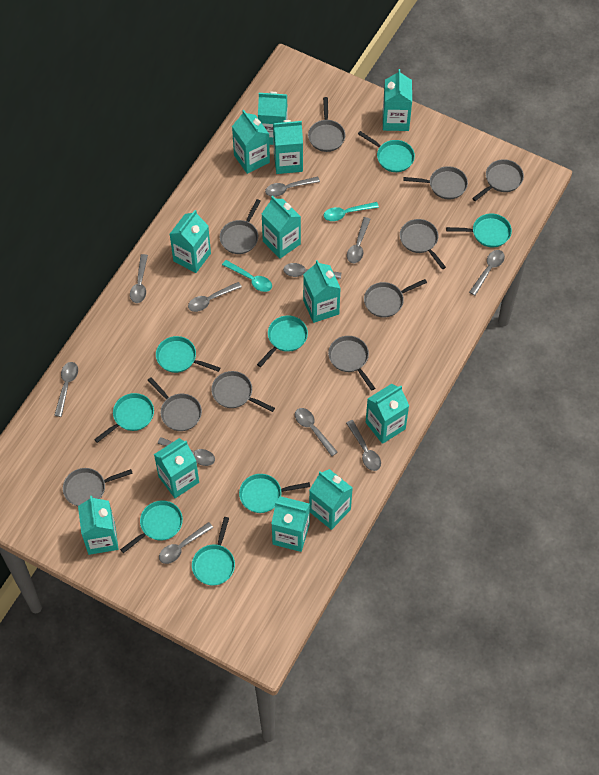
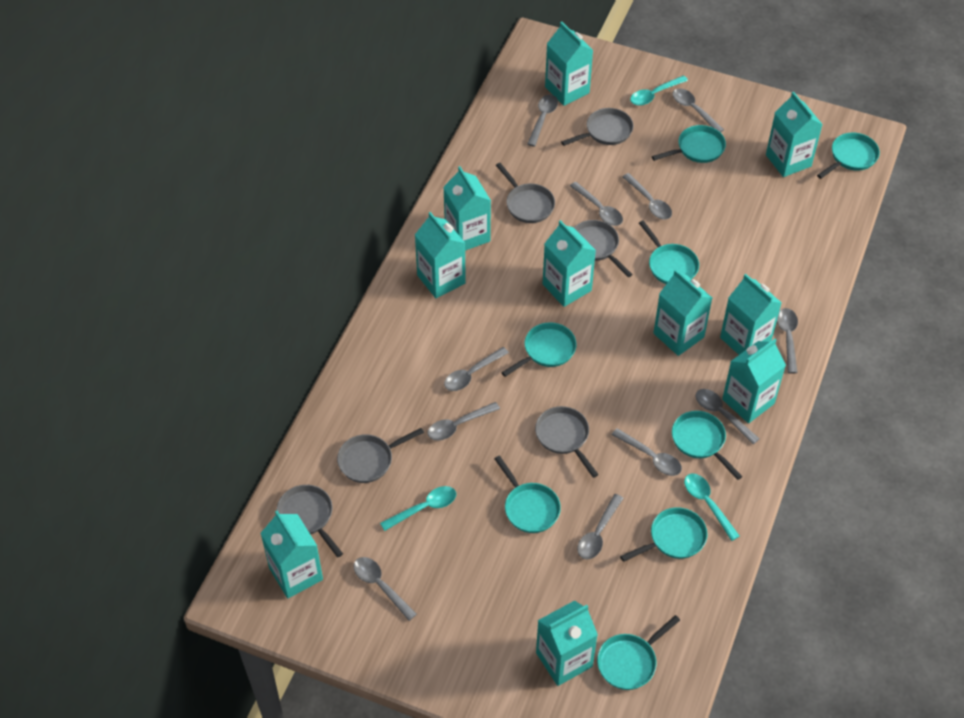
grey pan: 10 -> 6
turquoise carton: 12 -> 10
turquoise spoon: 2 -> 3

